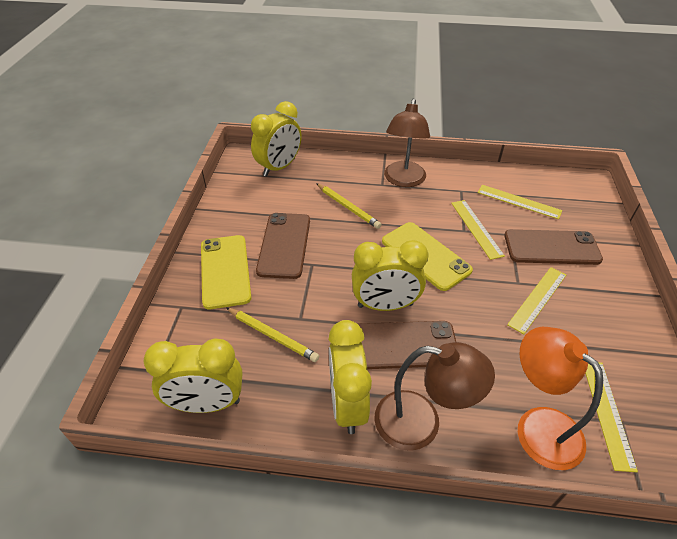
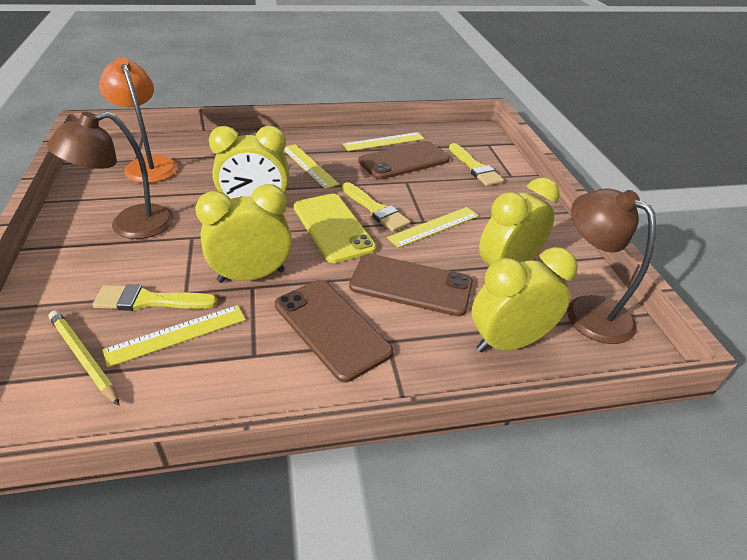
yellow brush: 0 -> 3
yellow pencil: 2 -> 1
yellow phone: 2 -> 1

